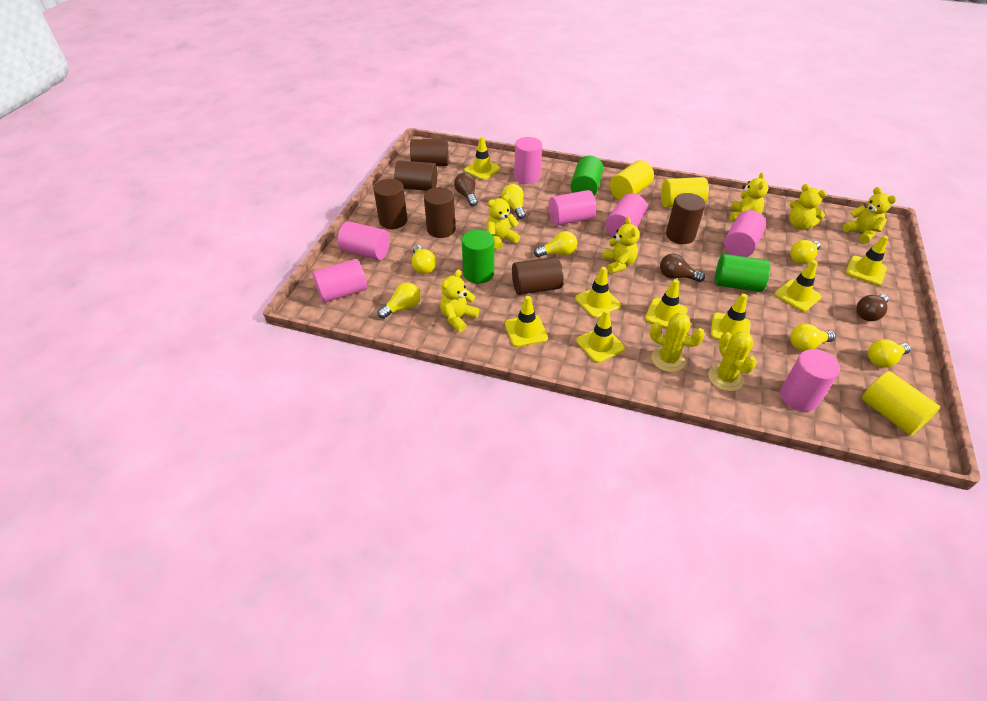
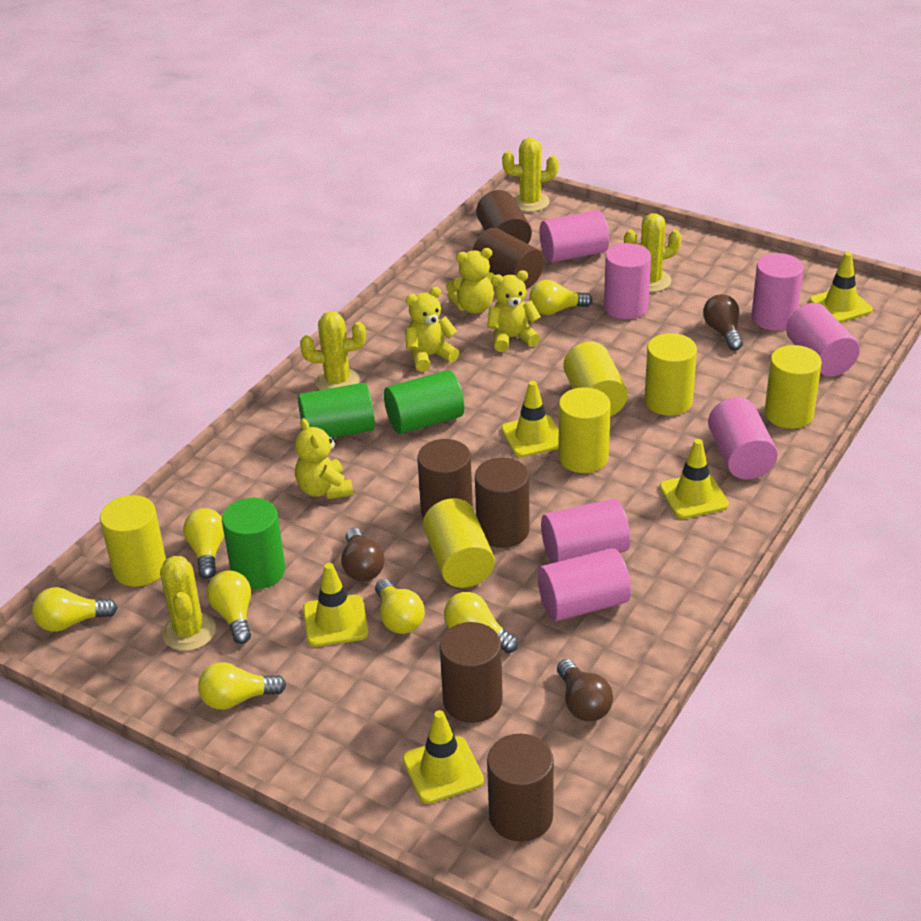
yellow cactus: 2 -> 4
yellow cylinder: 3 -> 6
yellow teddy bear: 6 -> 4
yellow traffic cone: 8 -> 5

